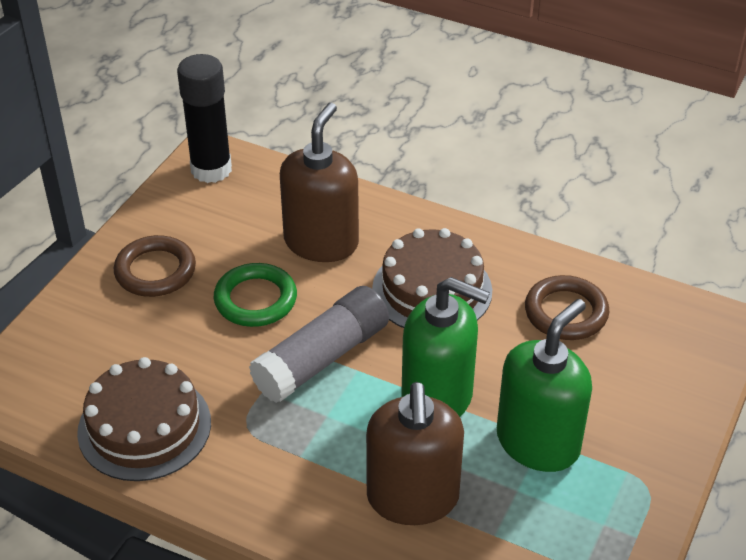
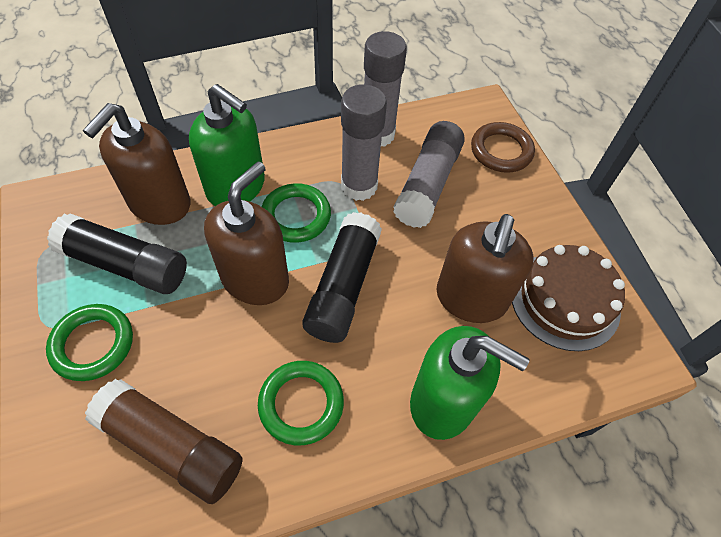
black glue stick: 1 -> 2
brown cake: 2 -> 1
brown glue stick: 0 -> 1
brown ring: 2 -> 1
brown soap dispenser: 2 -> 3
green ring: 1 -> 3
grey glue stick: 1 -> 3

